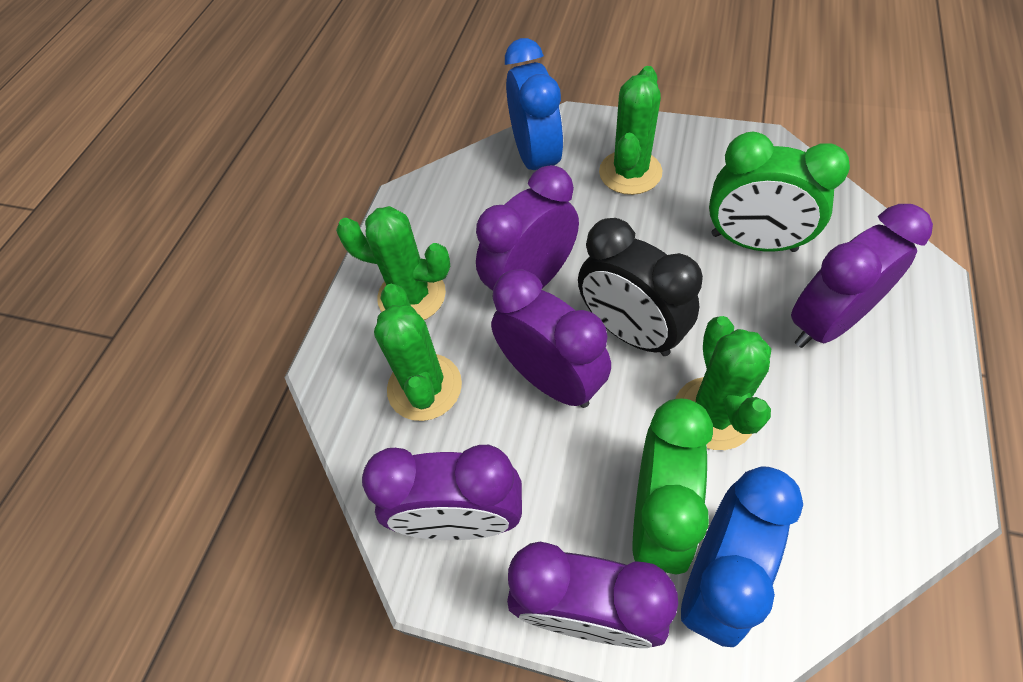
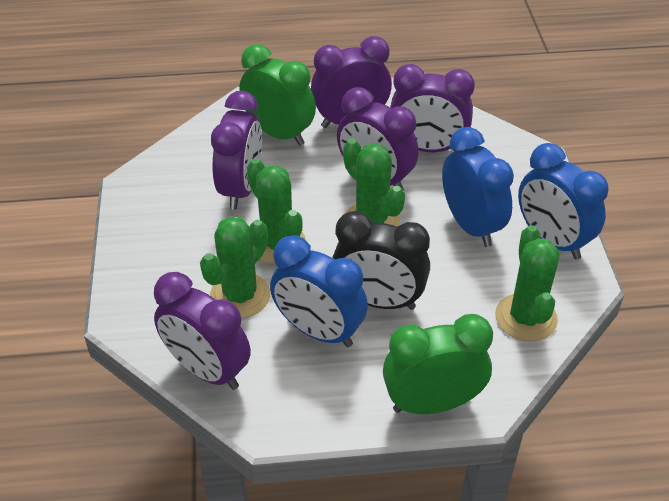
blue clock: 2 -> 3

